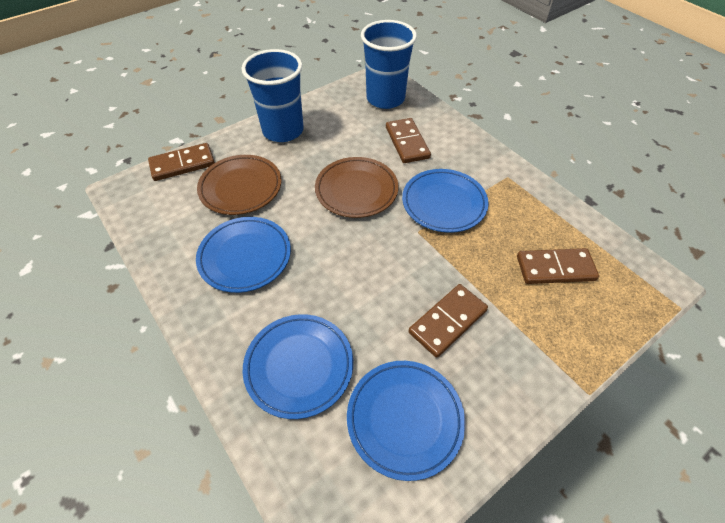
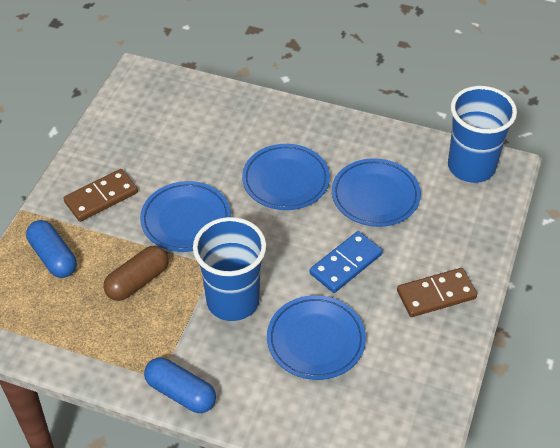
blue capsule: 0 -> 2
blue domino: 0 -> 1
brown capsule: 0 -> 1
brown domino: 4 -> 2
brown plate: 2 -> 0

